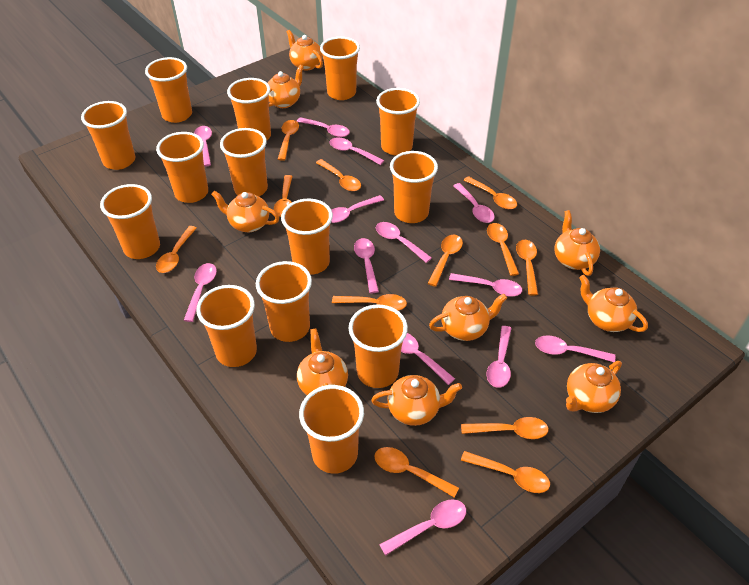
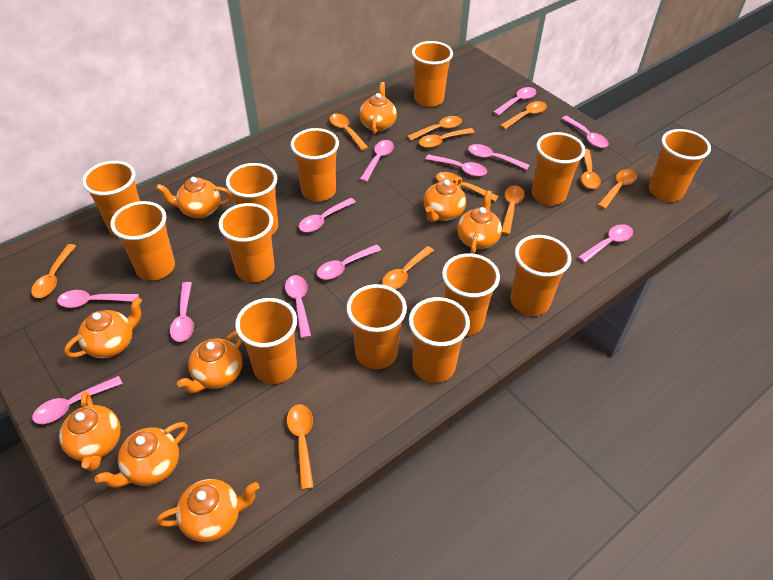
orange cup: 14 -> 13
orange spoon: 12 -> 11
pink spoon: 13 -> 12

